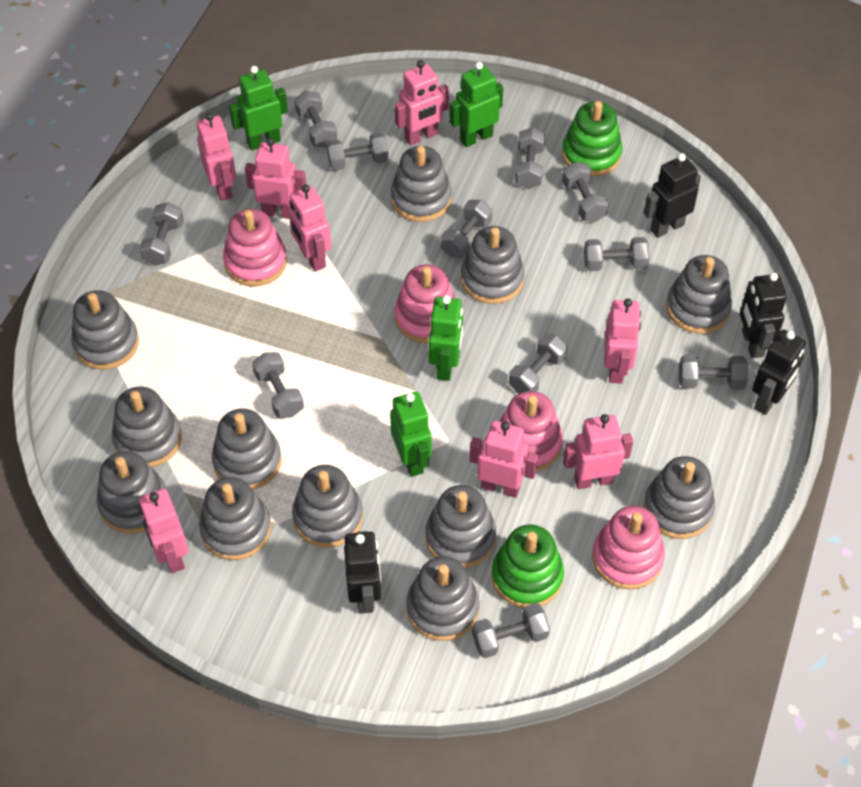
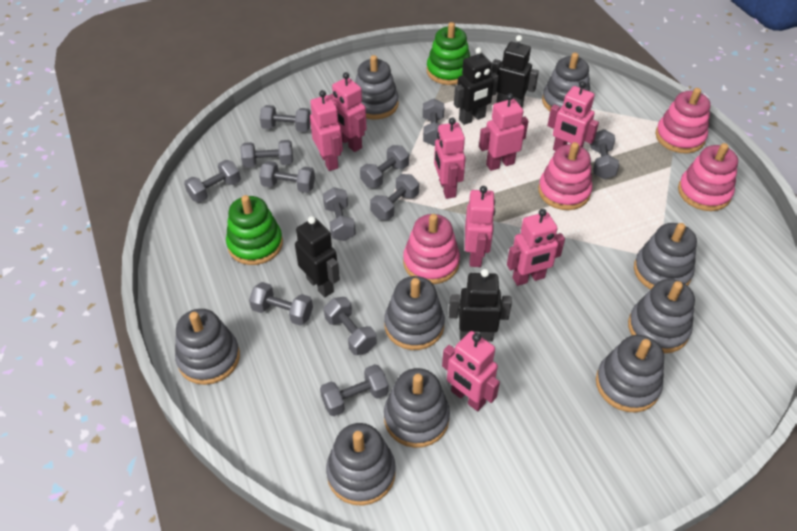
green robot: 4 -> 0
grey dumbbell: 11 -> 12
grey stacking toy: 12 -> 9

